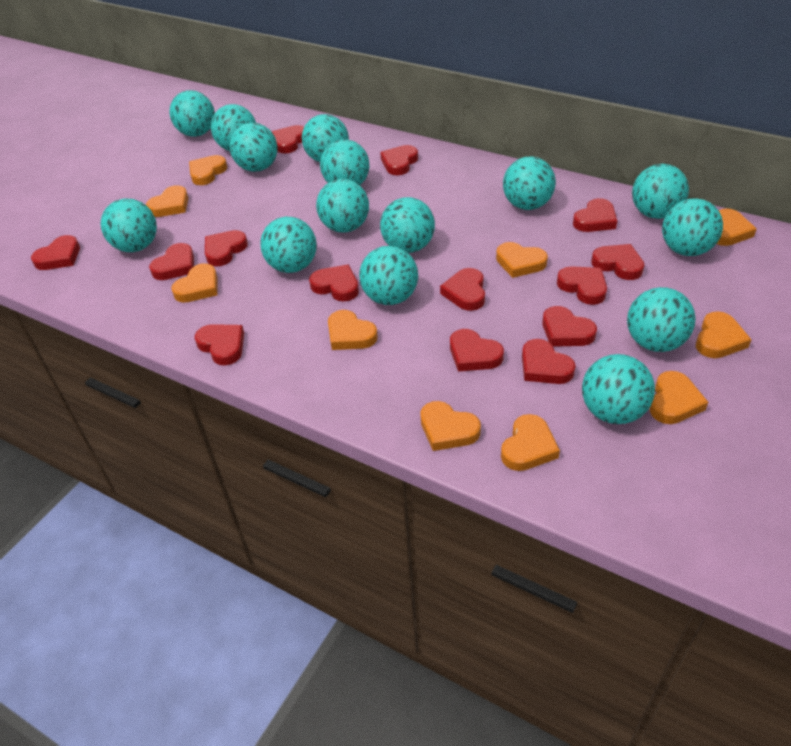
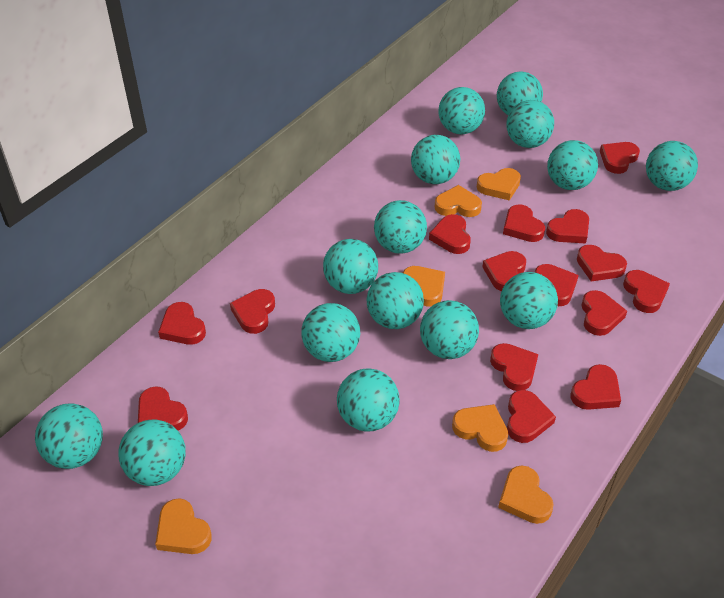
orange heart: 10 -> 6
red heart: 14 -> 15

